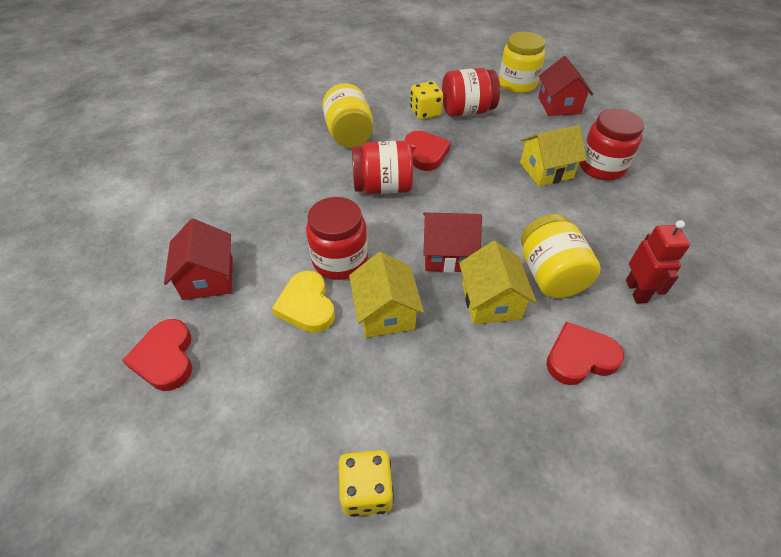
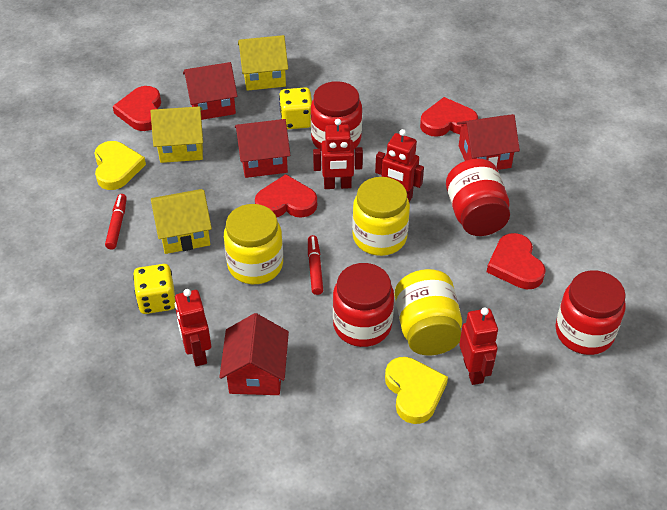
red heart: 3 -> 4
red house: 3 -> 4
red marker: 0 -> 2
red robot: 1 -> 4
yellow heart: 1 -> 2

